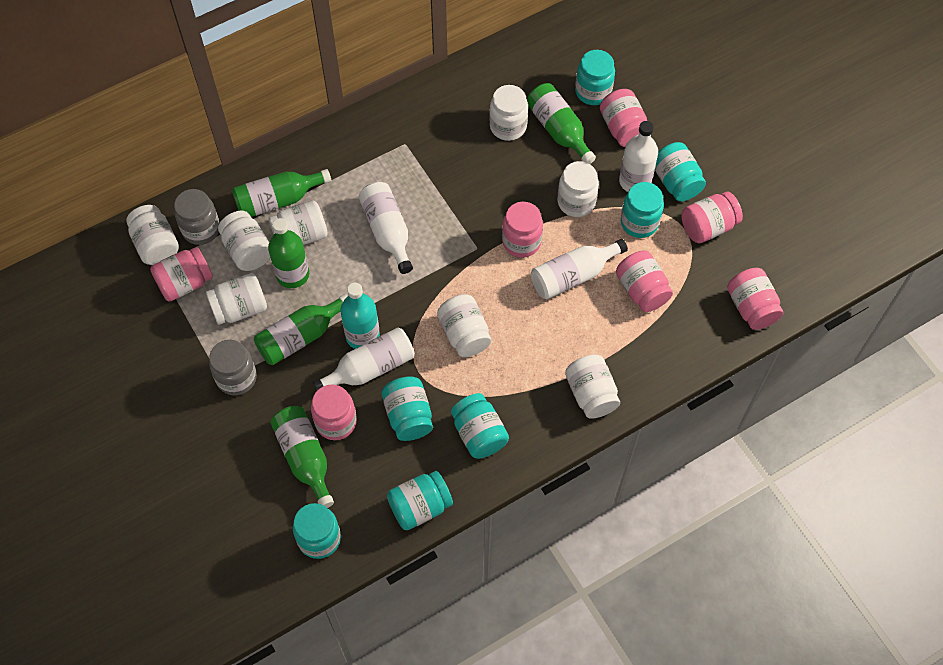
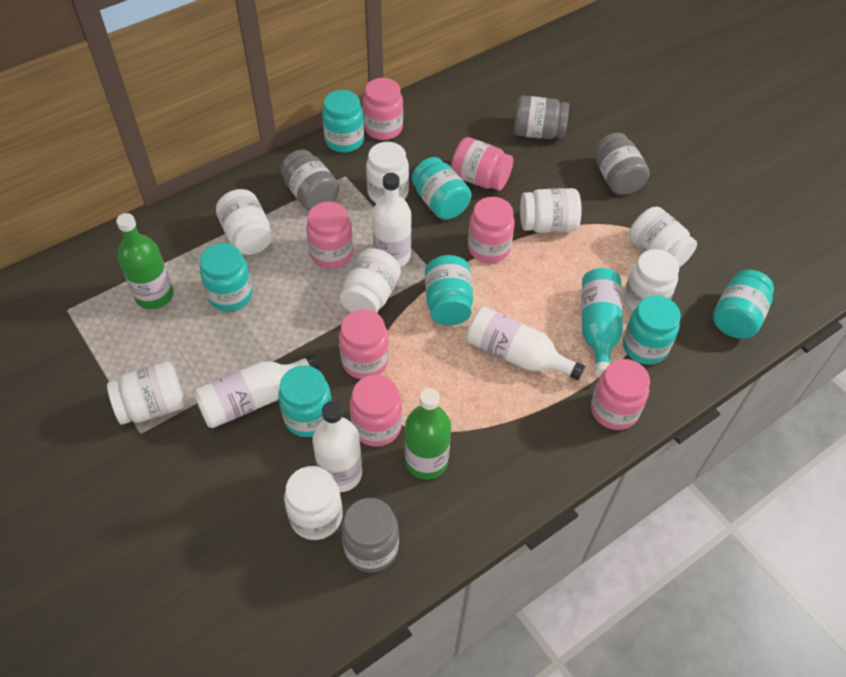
green bottle: 5 -> 2
grey jar: 2 -> 4

